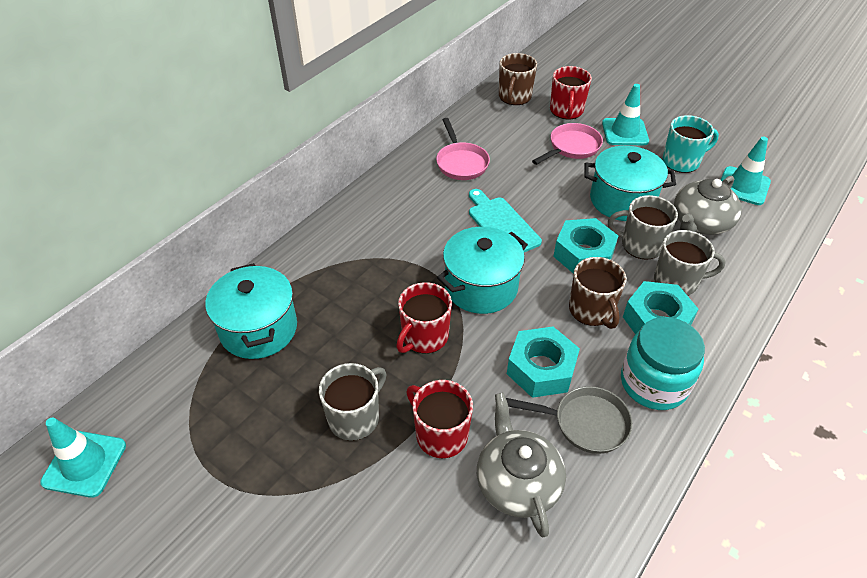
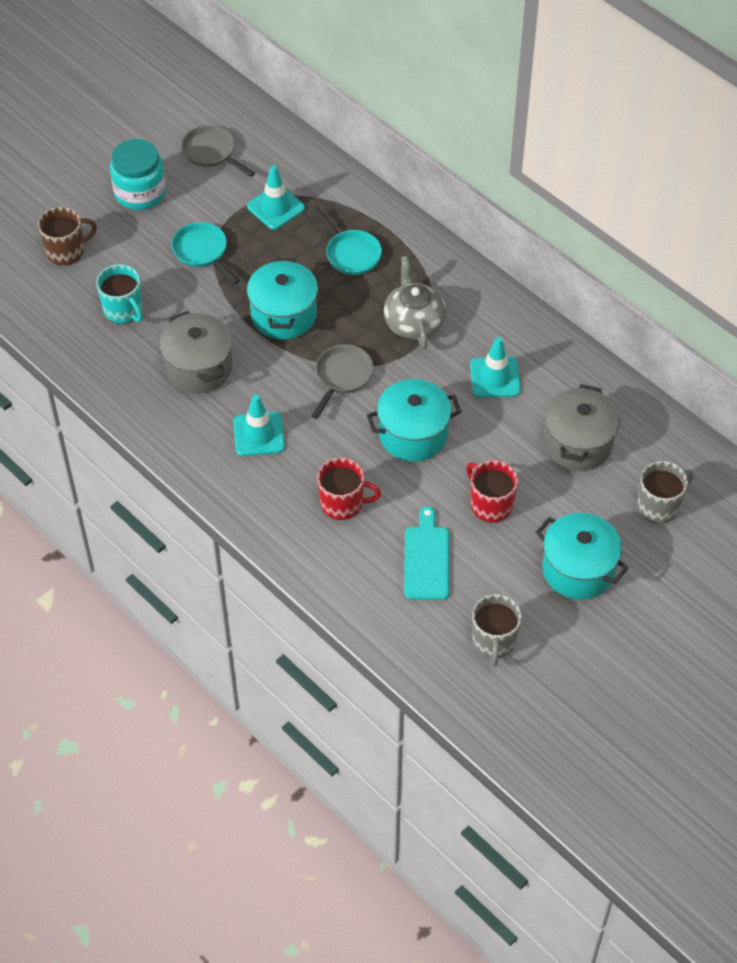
brown mug: 2 -> 1
grey mug: 3 -> 2
grey pan: 1 -> 2
grey pot: 0 -> 2
grey teapot: 2 -> 1
pink pan: 2 -> 0
red mug: 3 -> 2
turquoise nut: 3 -> 0
turquoise pan: 0 -> 2

